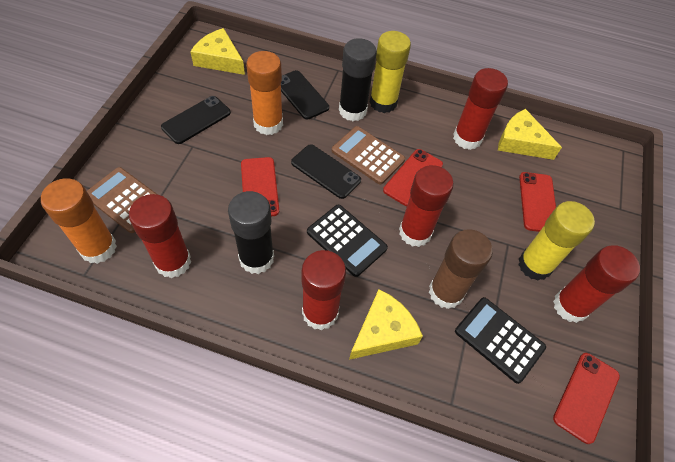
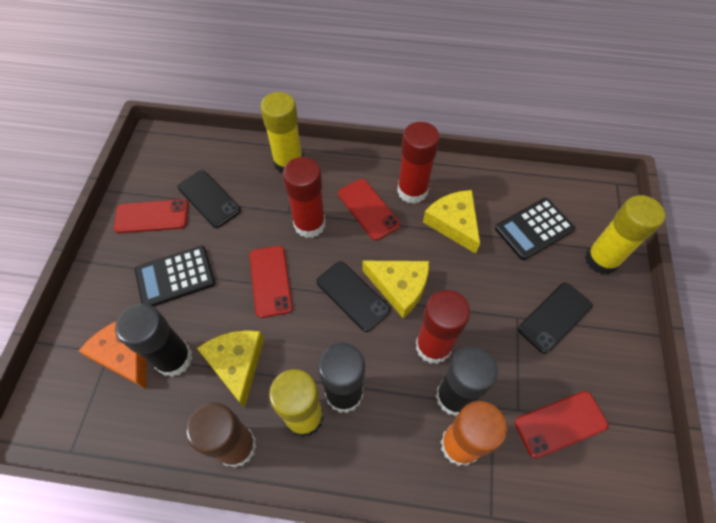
black glue stick: 2 -> 3
brown calculator: 2 -> 0
orange cheese: 0 -> 1
orange glue stick: 2 -> 1
red glue stick: 5 -> 3
yellow glue stick: 2 -> 3

